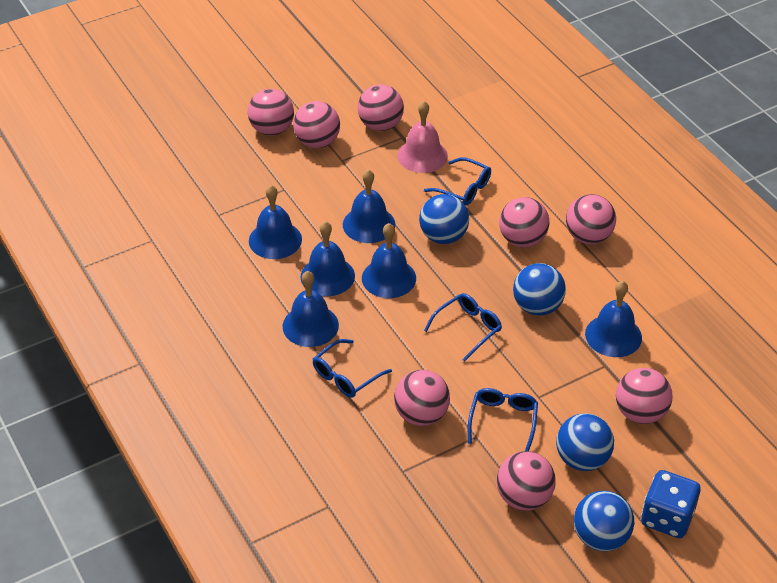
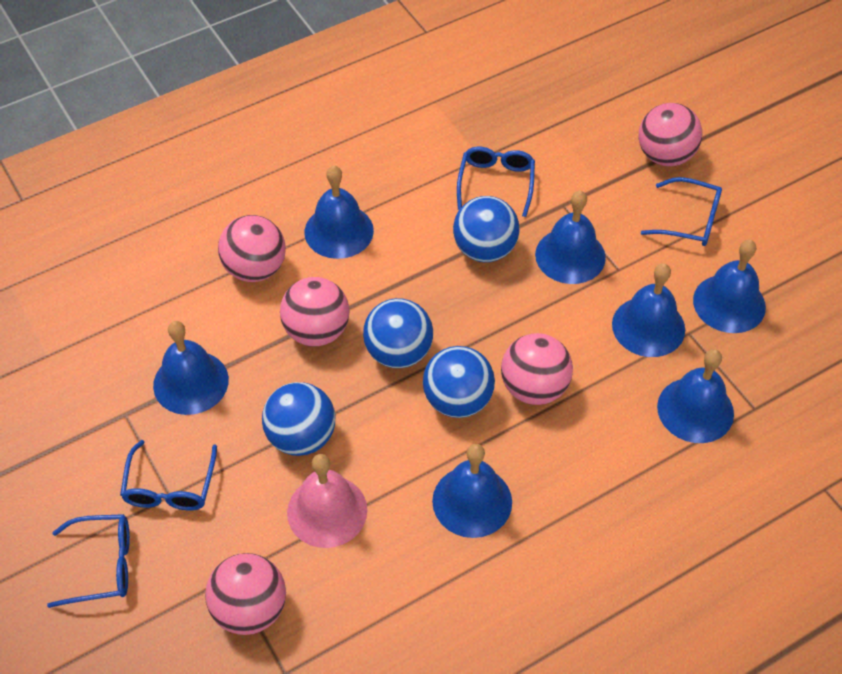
blue bell: 6 -> 7
blue dice: 1 -> 0
pink ball: 8 -> 5

